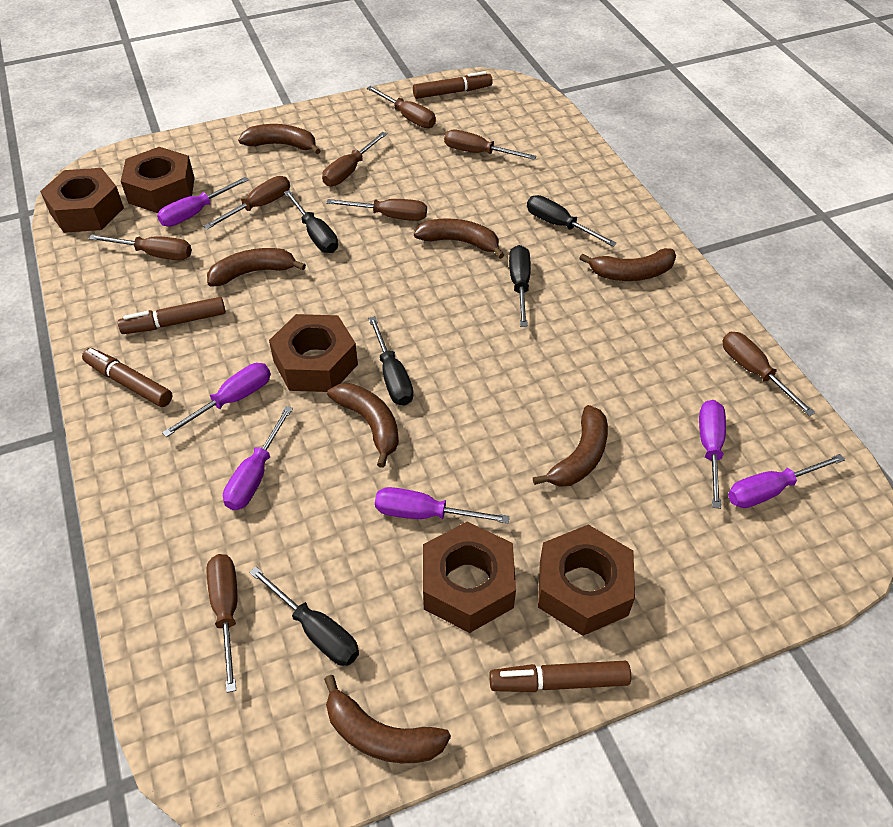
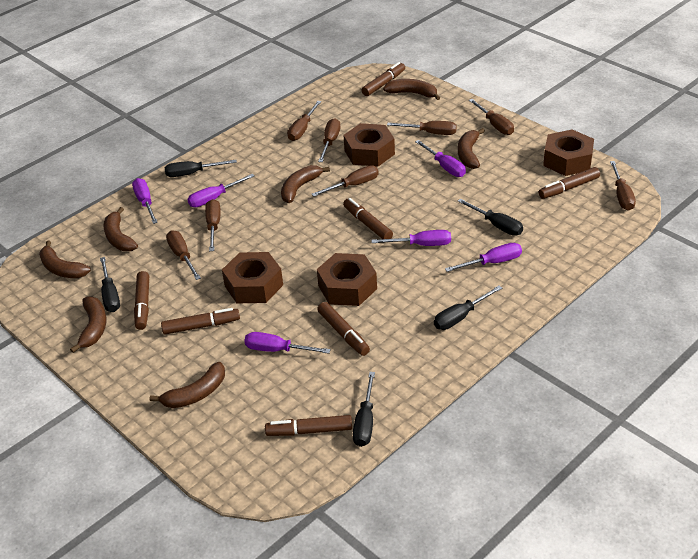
brown marker: 4 -> 7
brown nut: 5 -> 4

